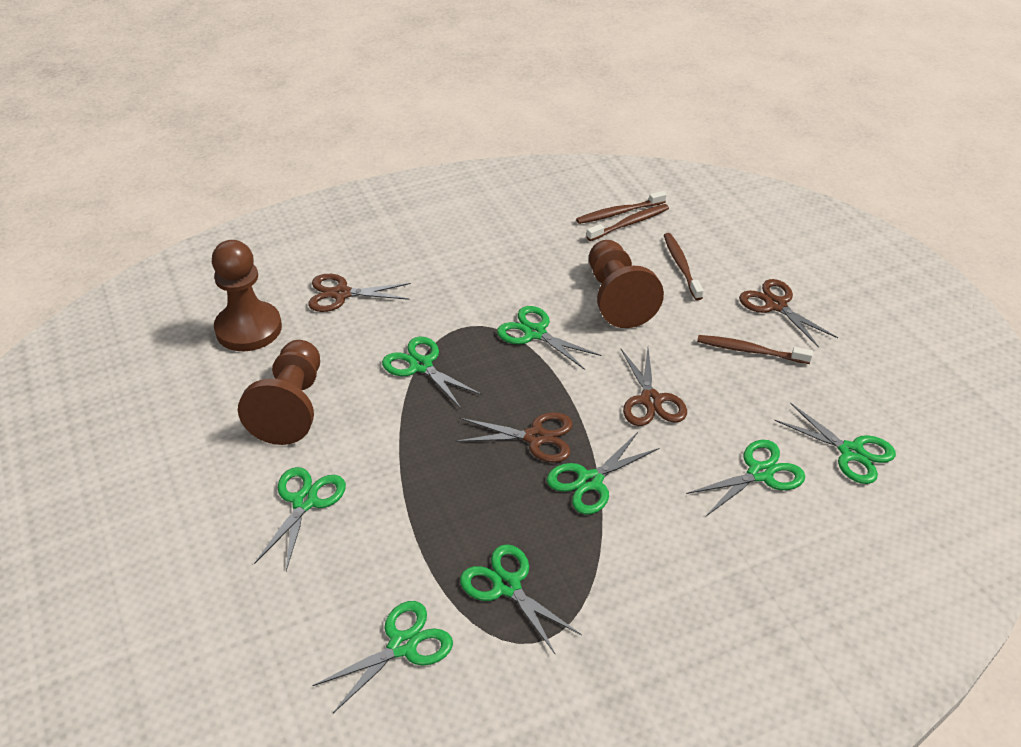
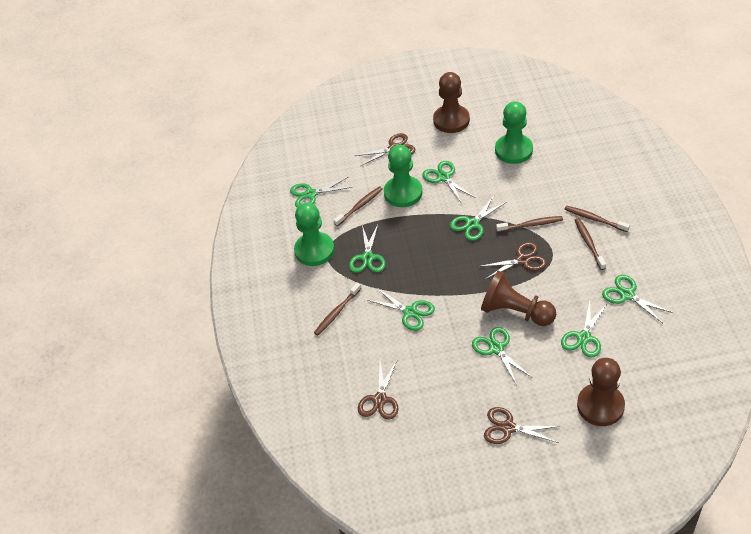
brown toothbrush: 4 -> 5
green pawn: 0 -> 3

